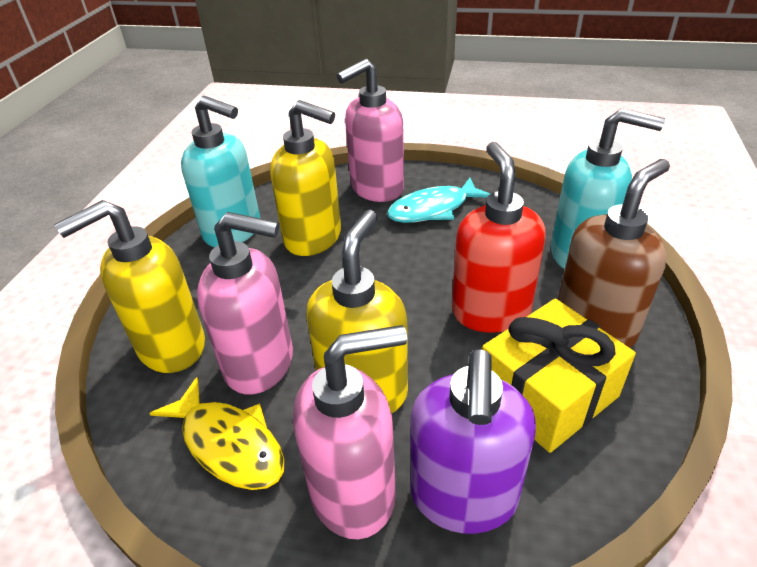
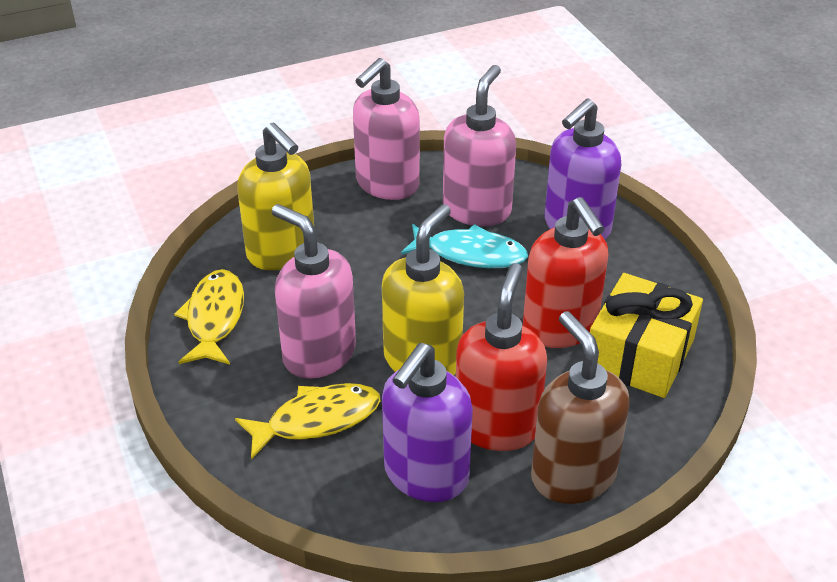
purple soap dispenser: 1 -> 2
red soap dispenser: 1 -> 2
turquoise soap dispenser: 2 -> 0
yellow fish: 1 -> 2
yellow soap dispenser: 3 -> 2

